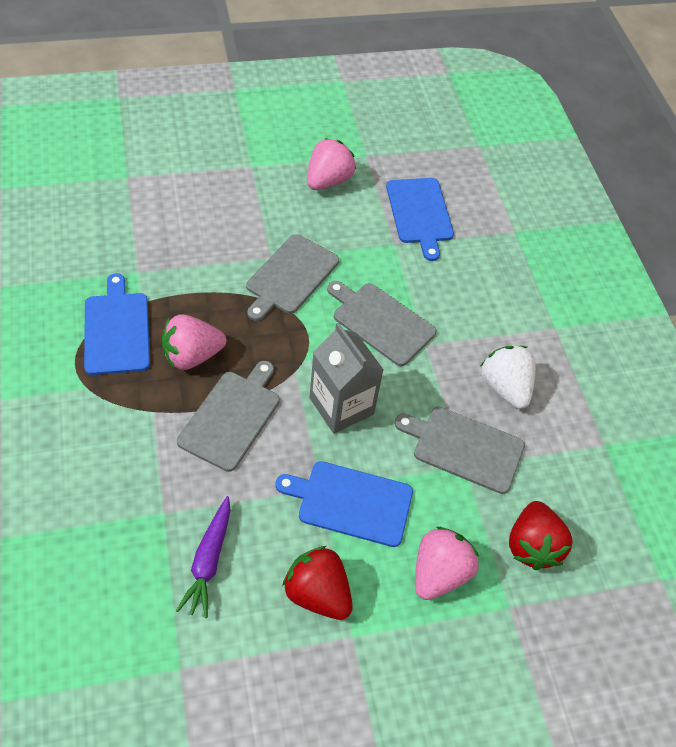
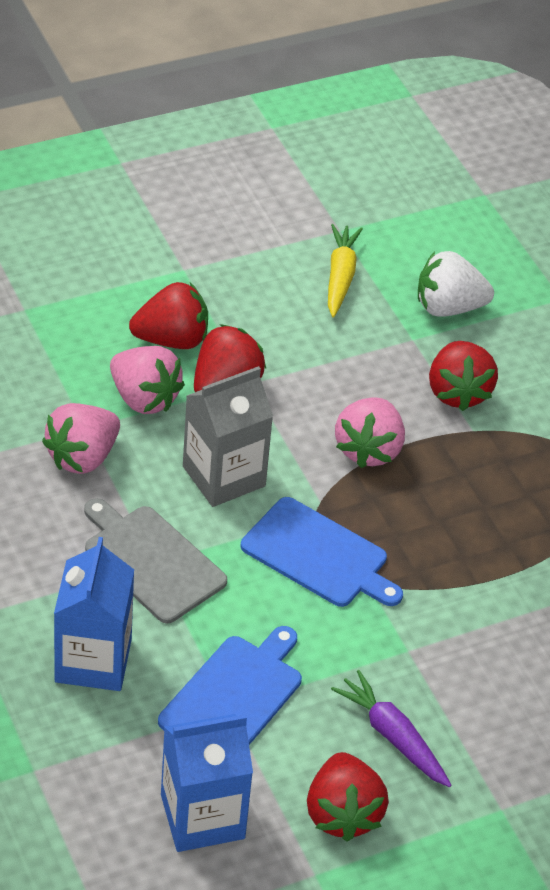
blue carton: 0 -> 2
blue cutting board: 3 -> 2
grey cutting board: 4 -> 1
red strawberry: 2 -> 4
yellow carrot: 0 -> 1

